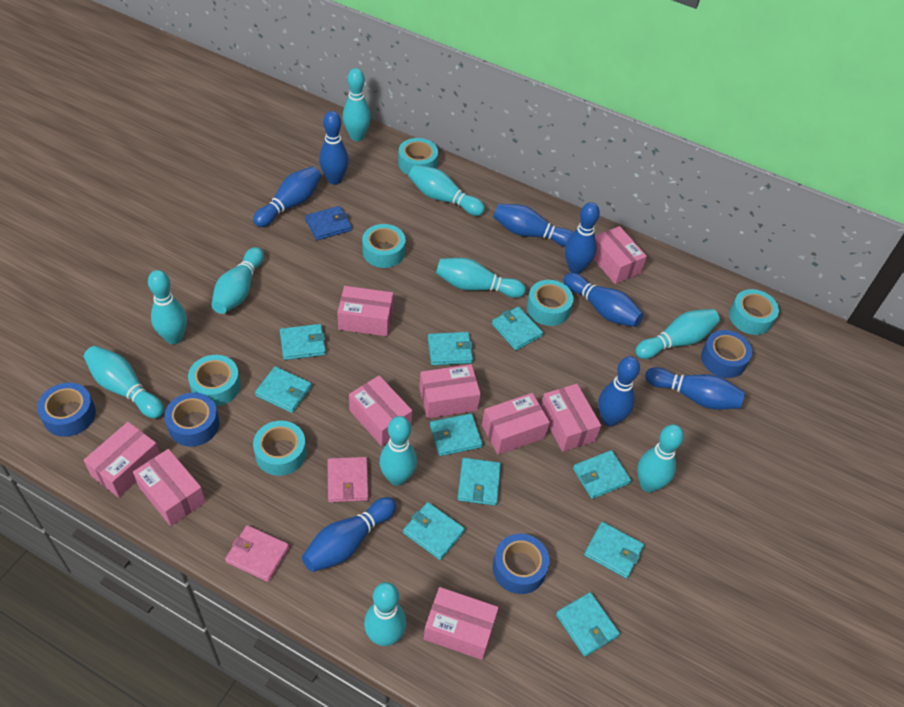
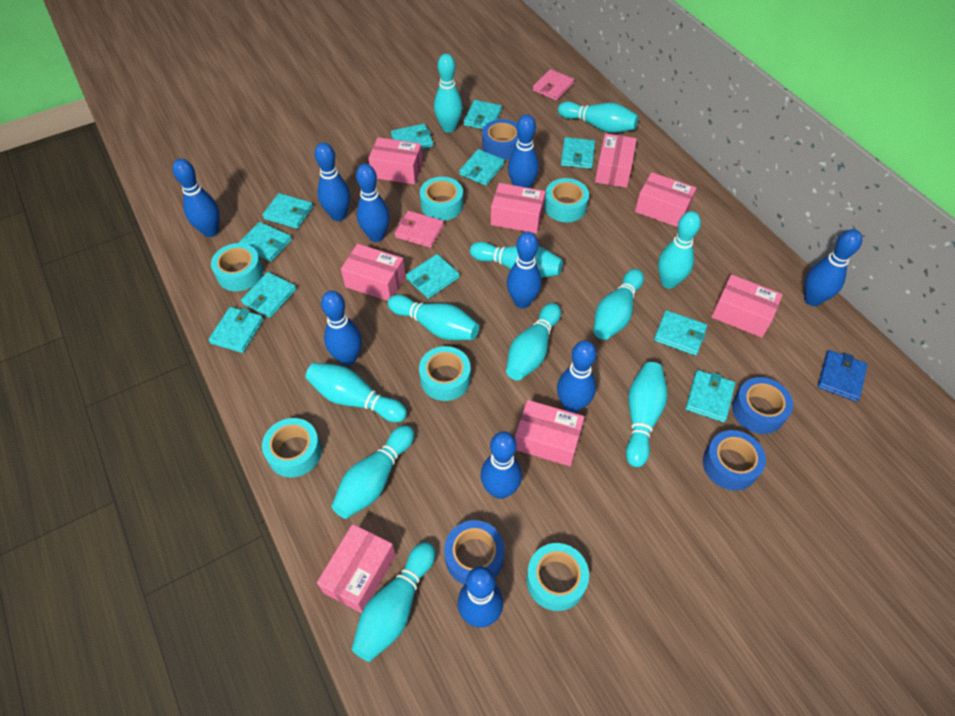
blue bowling pin: 8 -> 10
pink box: 9 -> 8
turquoise bowling pin: 10 -> 11
turquoise wallet: 10 -> 11

